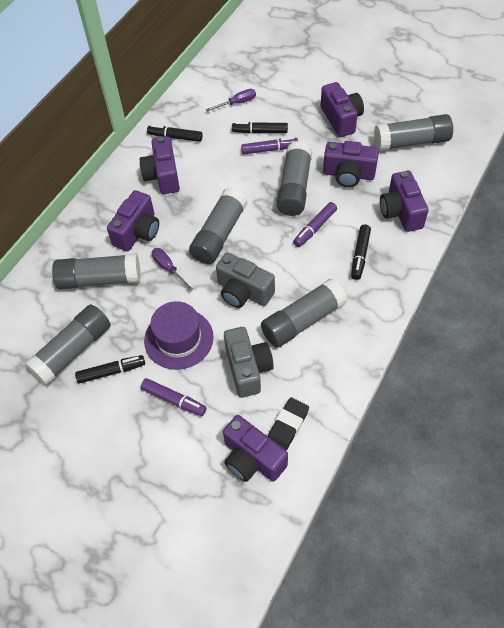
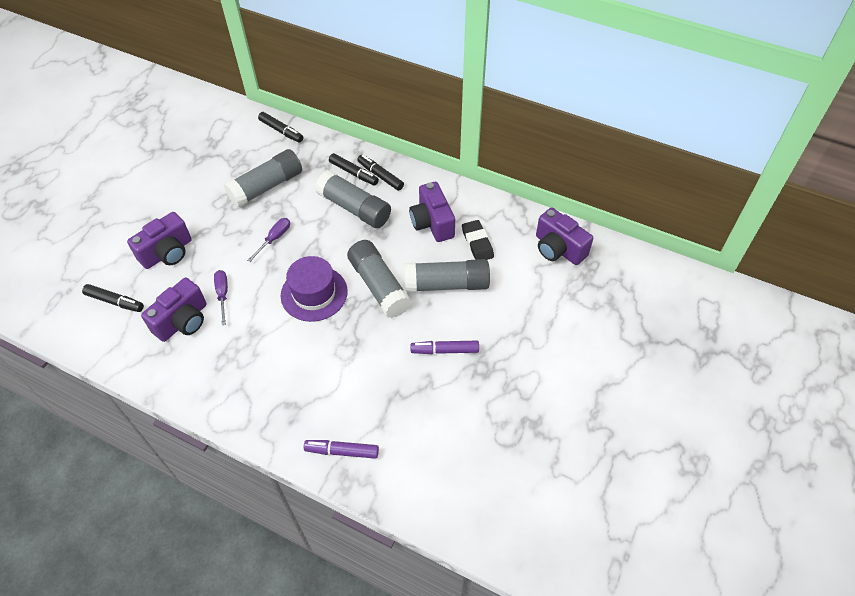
grey camera: 2 -> 0
grey glue stick: 6 -> 4
purple camera: 6 -> 4
purple marker: 3 -> 2

